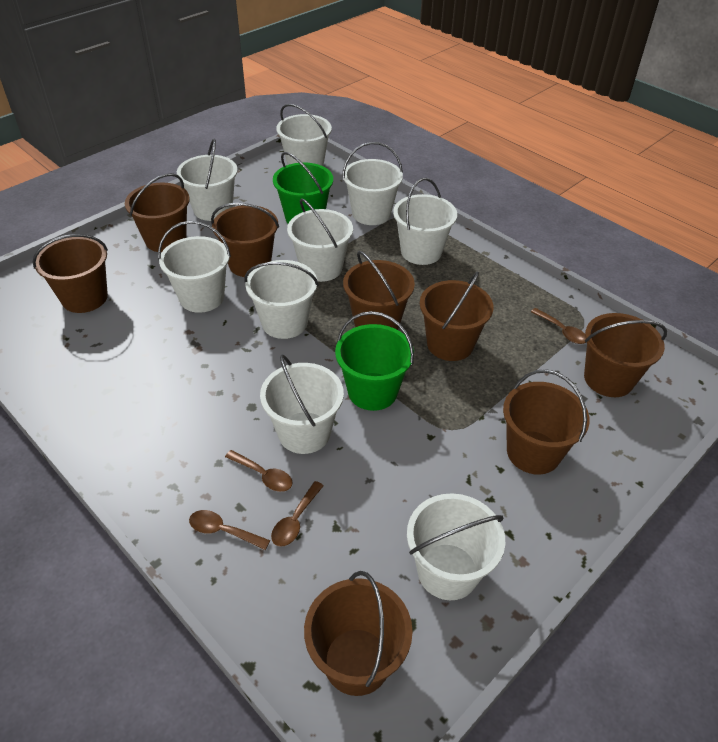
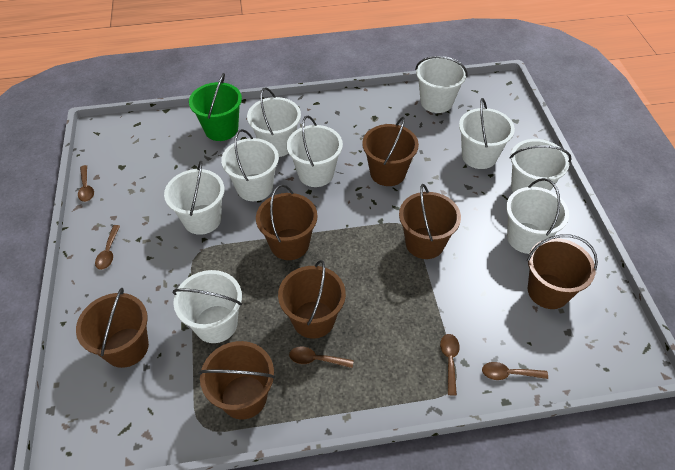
brown bucket: 8 -> 7
brown spoon: 4 -> 5
green bucket: 2 -> 1

